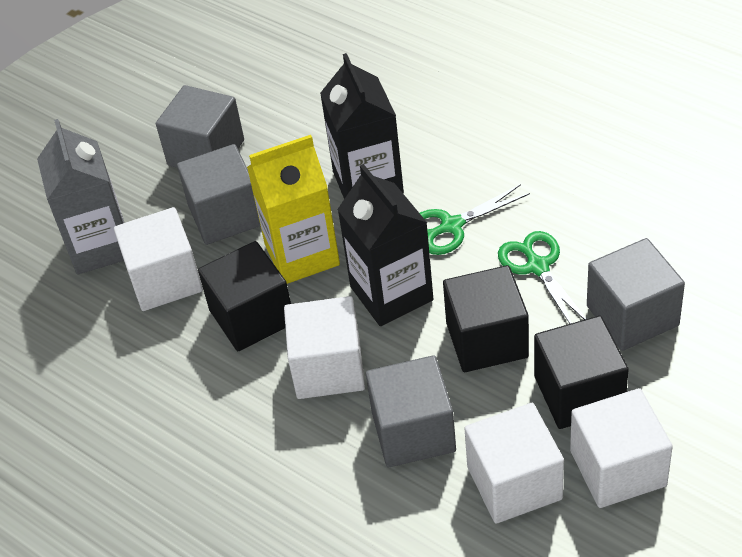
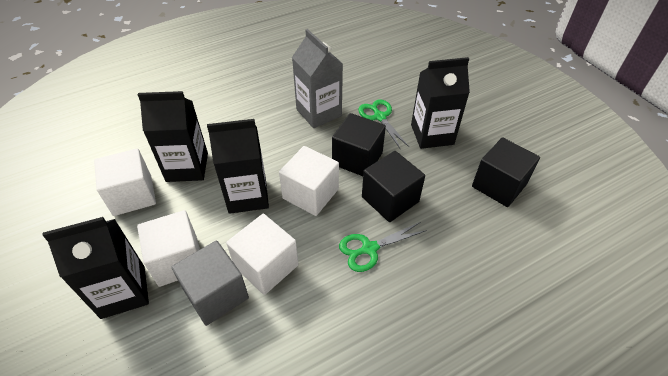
black carton: 2 -> 4
grey cube: 4 -> 1
yellow carton: 1 -> 0

